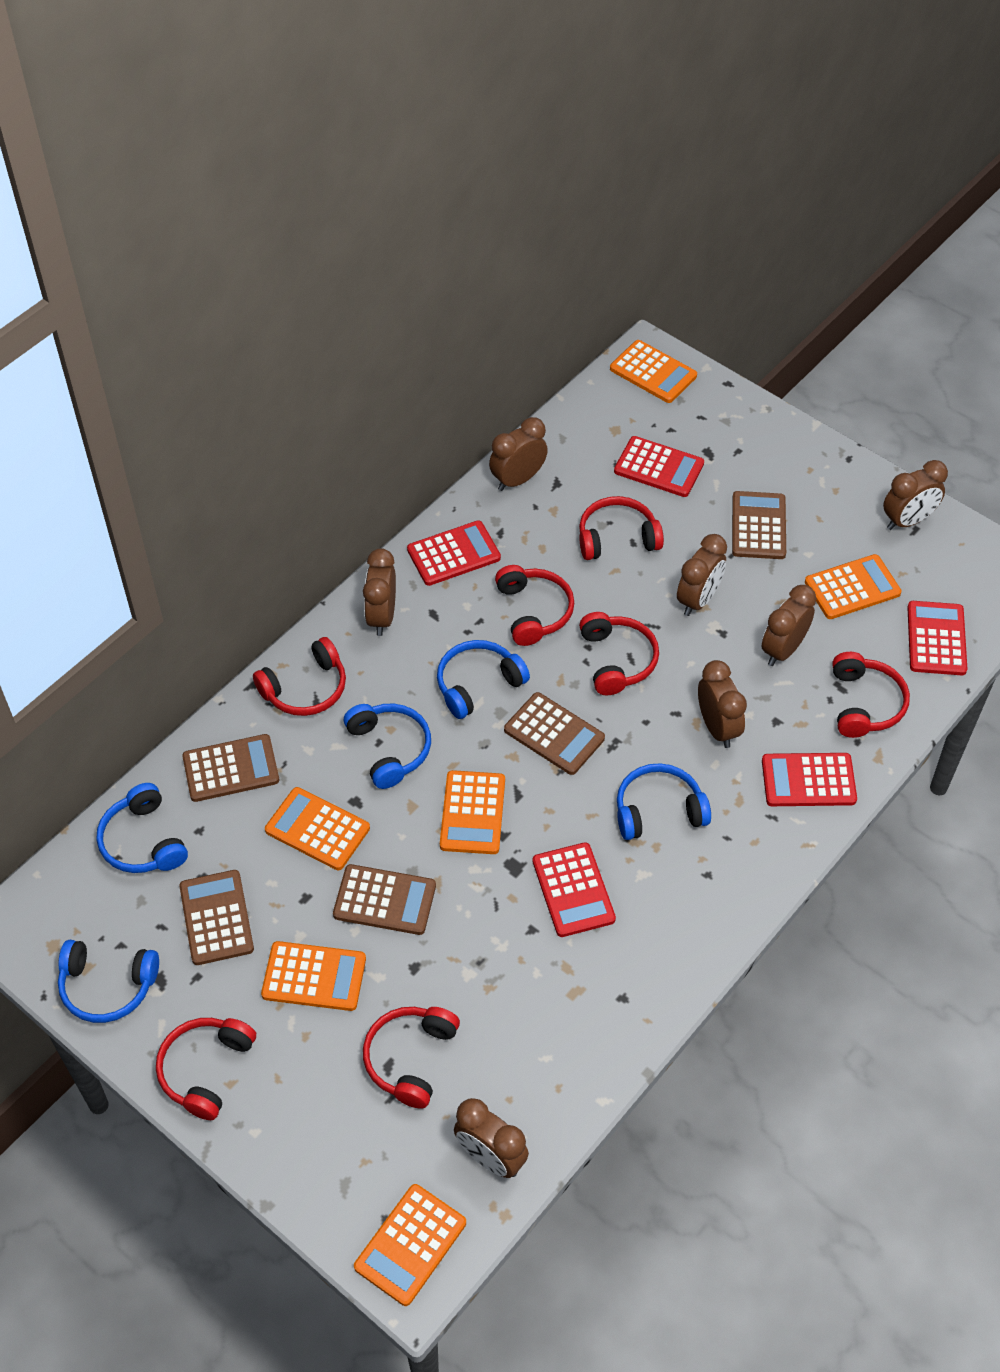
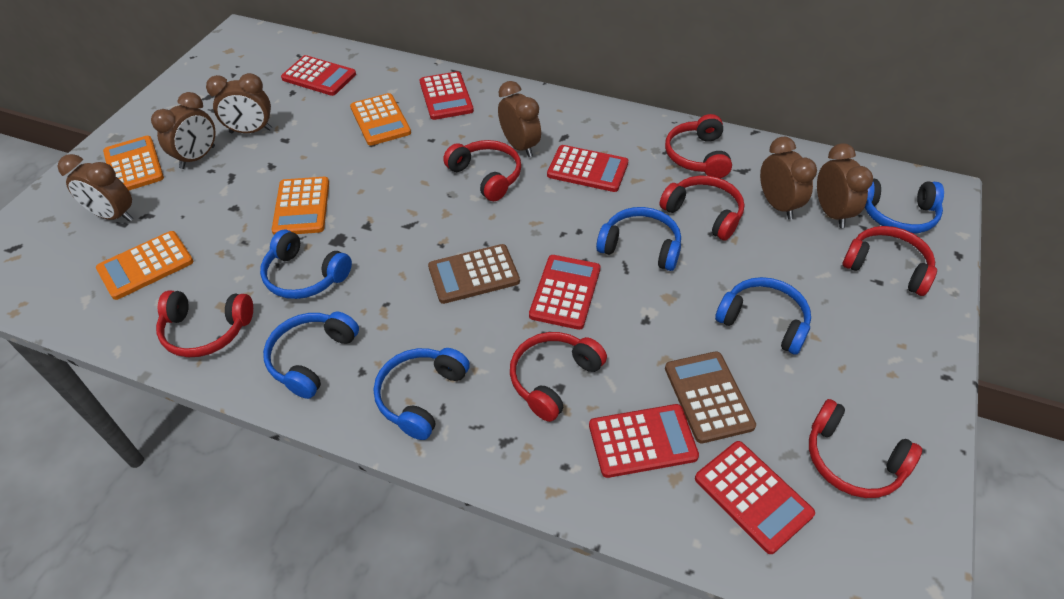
blue headphones: 5 -> 6
brown calculator: 5 -> 2
brown clock: 7 -> 6
orange calculator: 6 -> 4
red calculator: 5 -> 6

